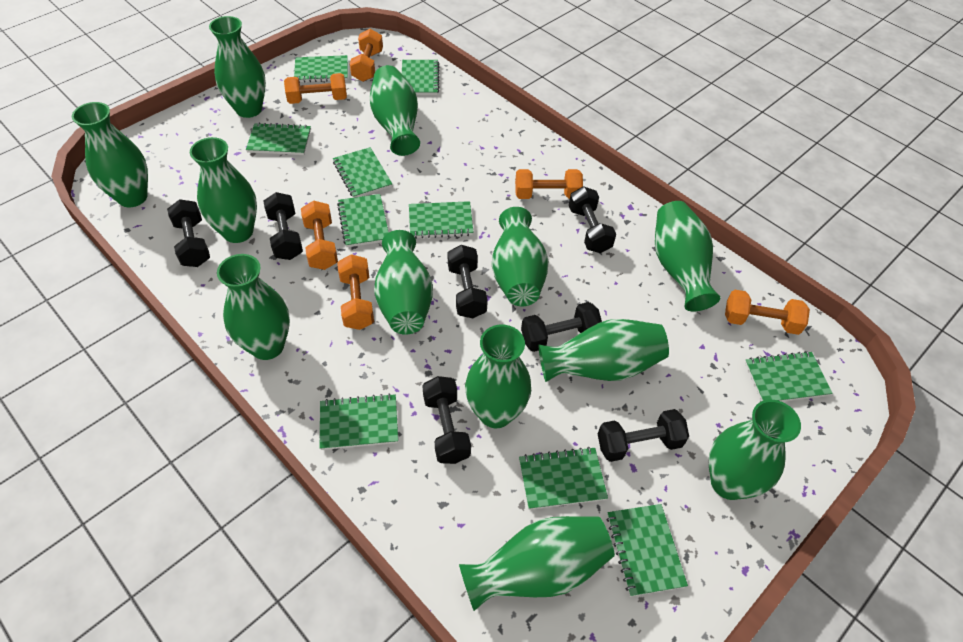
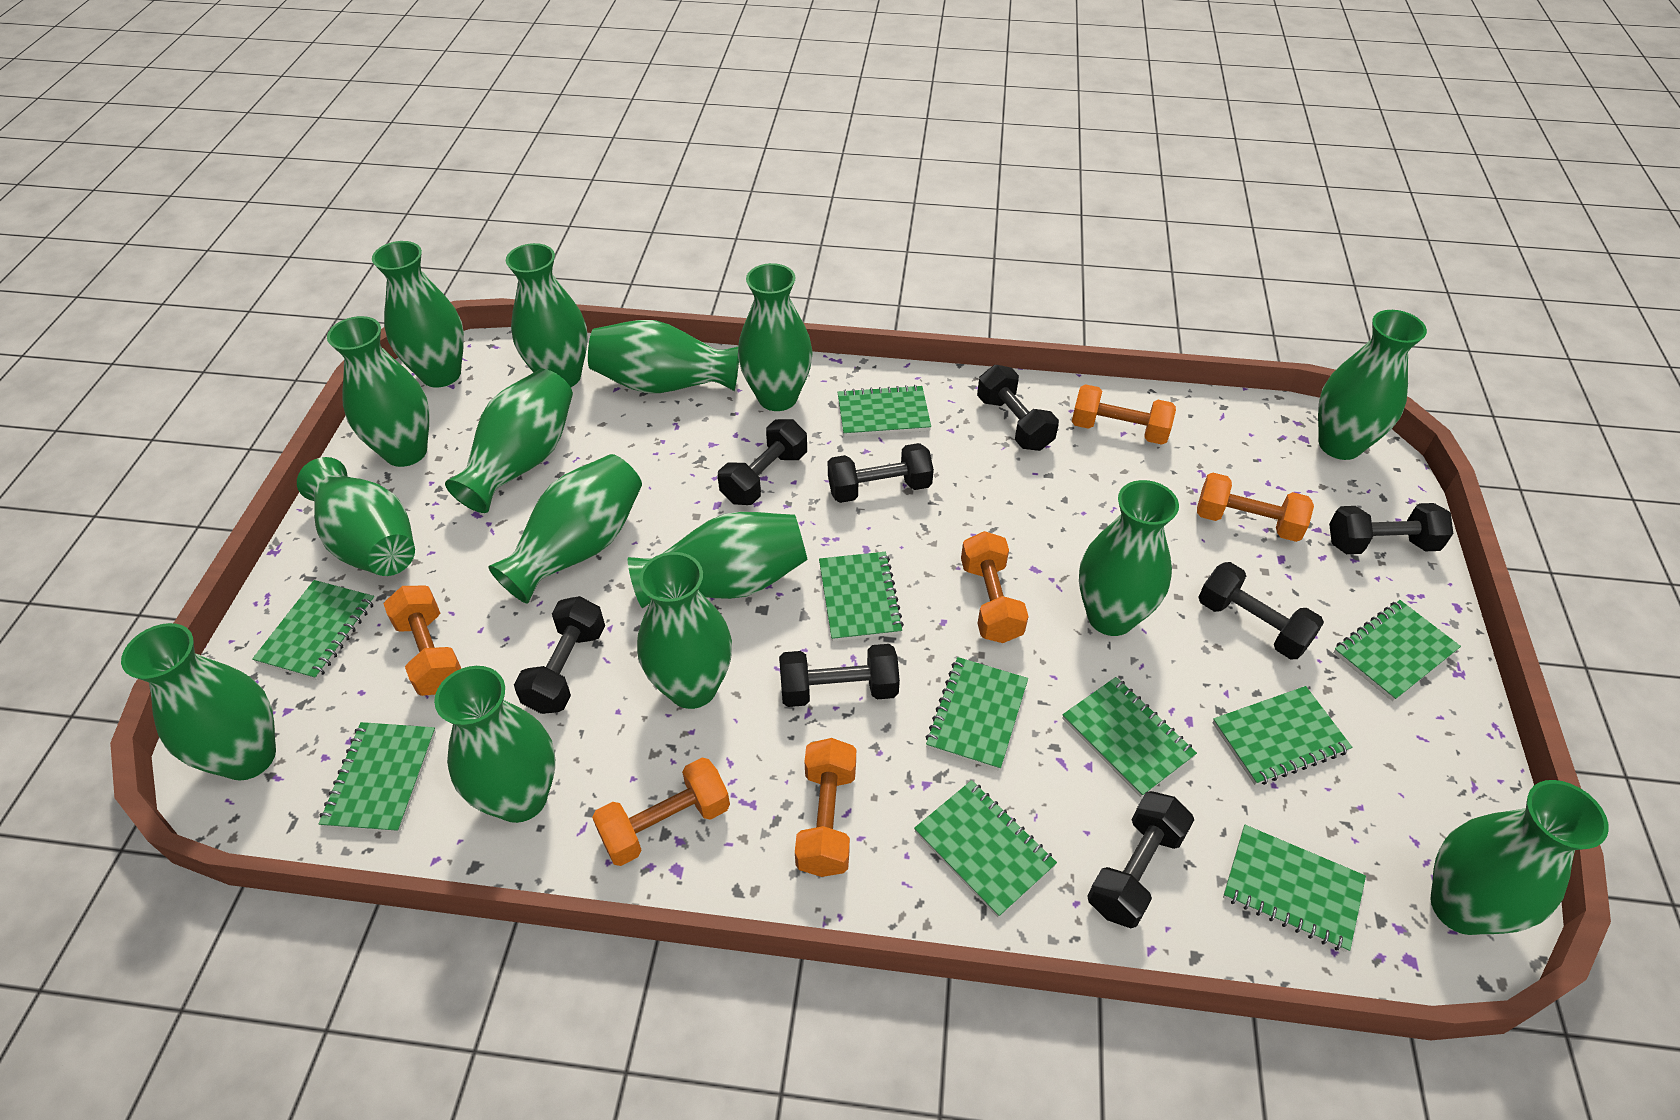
black dumbbell: 7 -> 8
green vase: 12 -> 15

